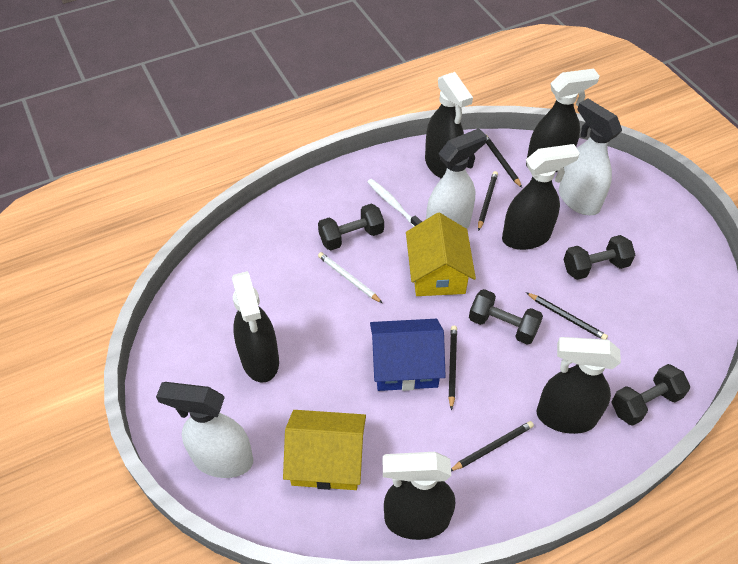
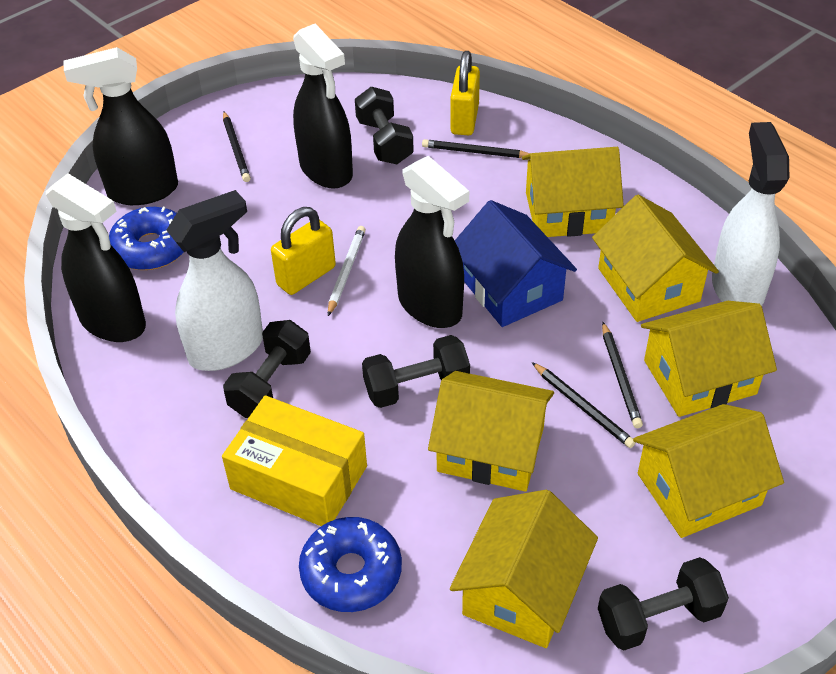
black pencil: 5 -> 4
black spray bottle: 6 -> 4
blue donut: 0 -> 2
white spray bottle: 3 -> 2
white toothbrush: 1 -> 0
yellow box: 0 -> 1
yellow house: 2 -> 6
yellow padlock: 0 -> 2

